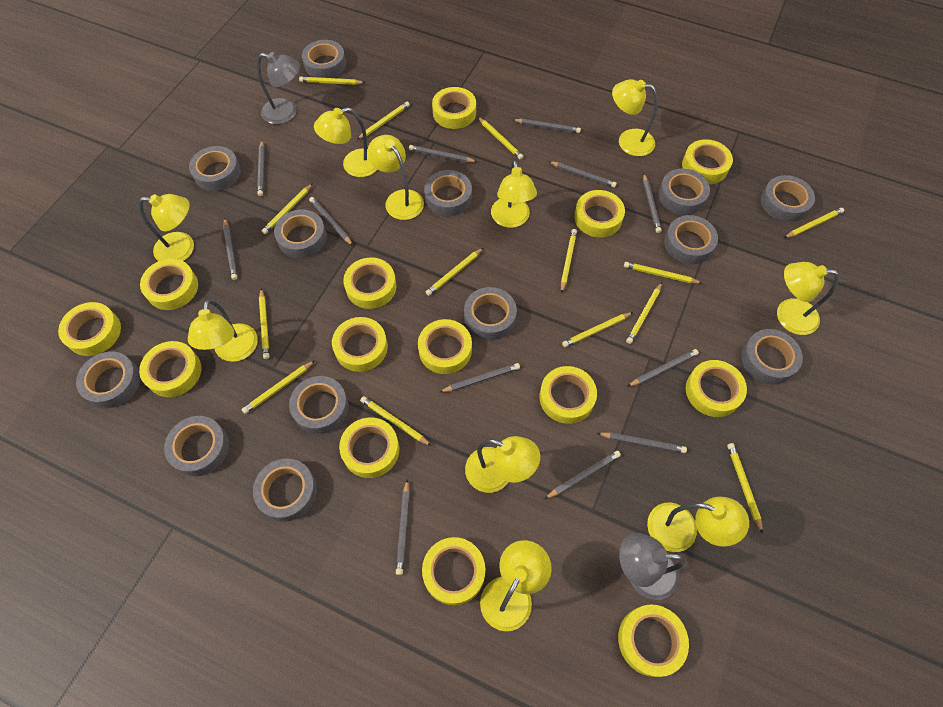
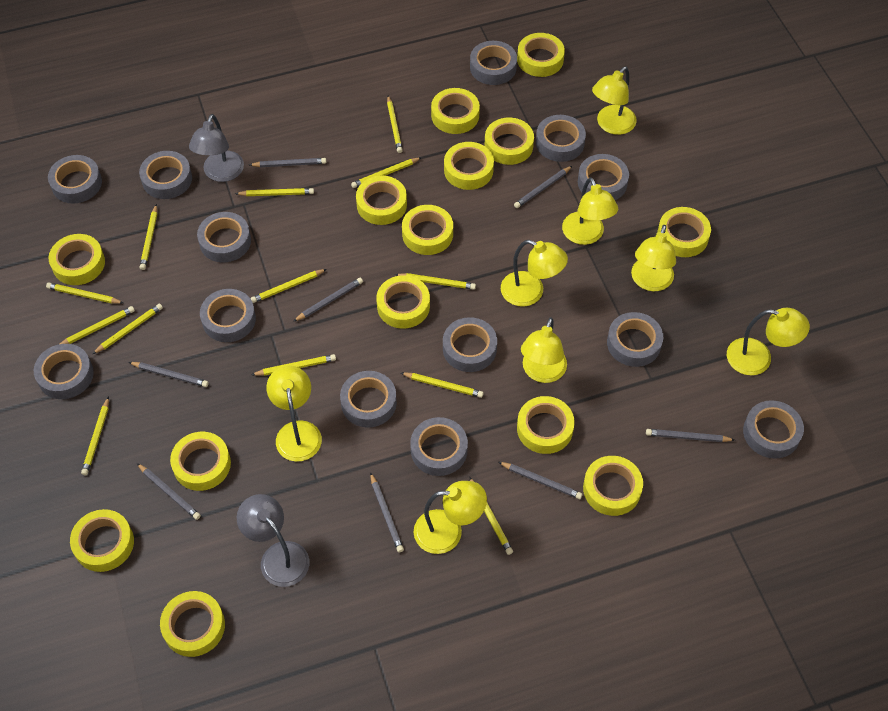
grey pencil: 12 -> 8
yellow lamp: 10 -> 8
yellow pencil: 14 -> 13

